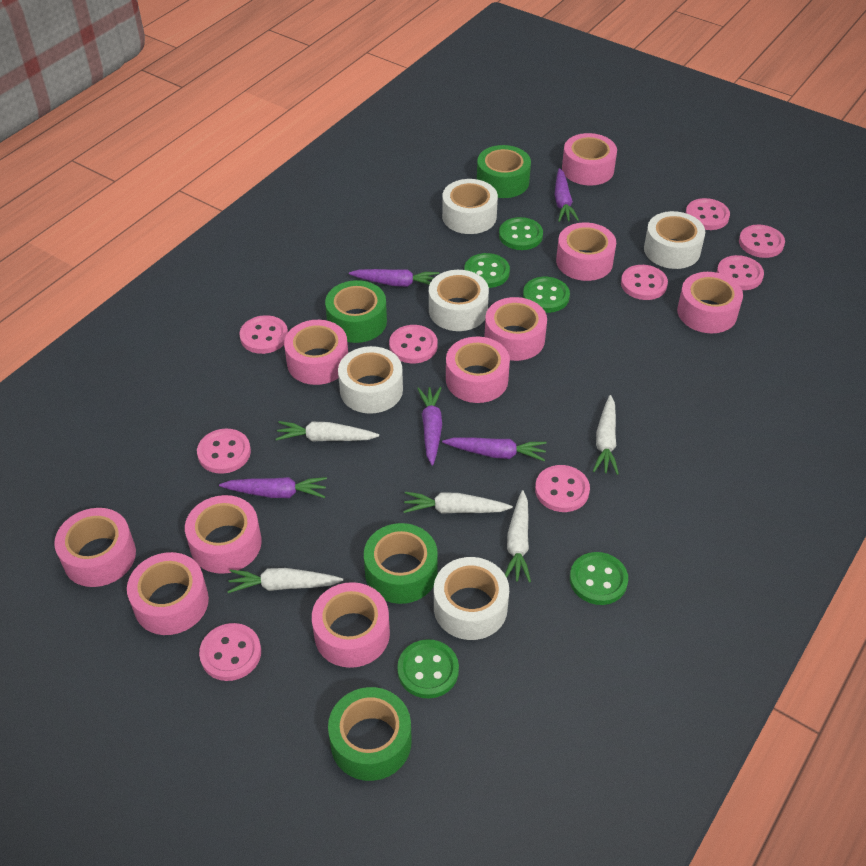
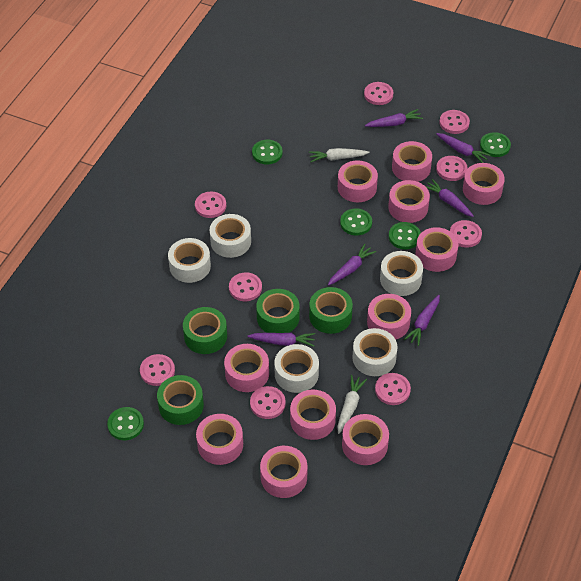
pink tape: 10 -> 11
purple carrot: 5 -> 6
white carrot: 5 -> 2

